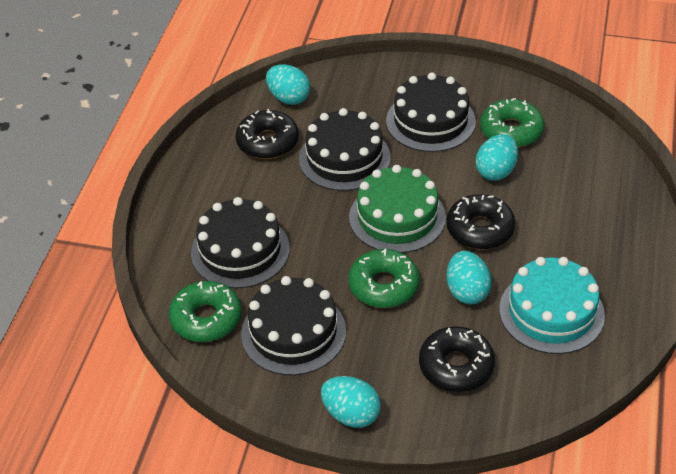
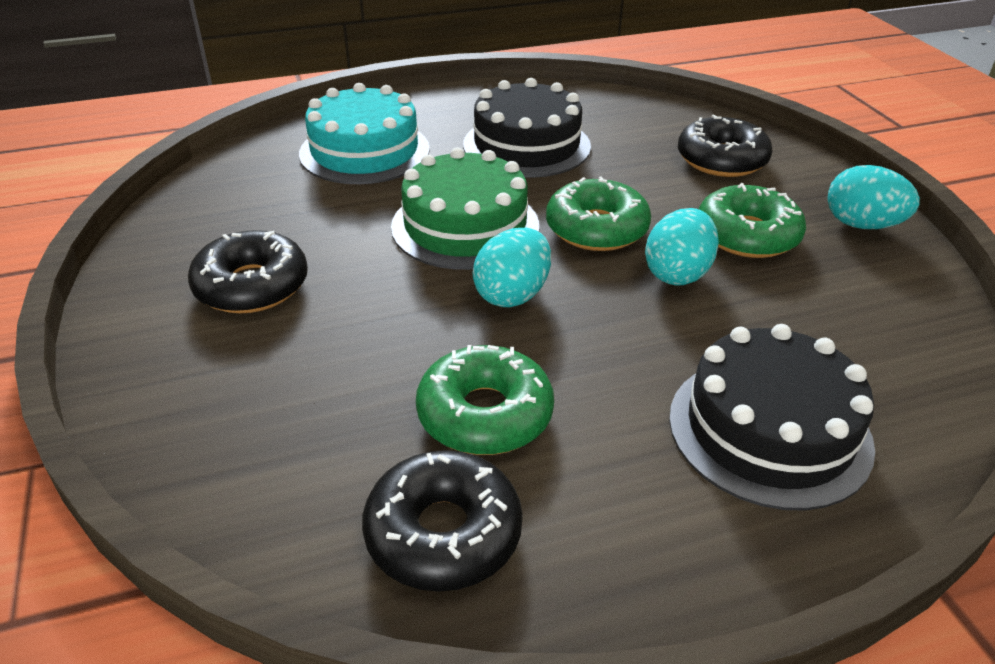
black cake: 4 -> 2
turquoise egg: 4 -> 3

